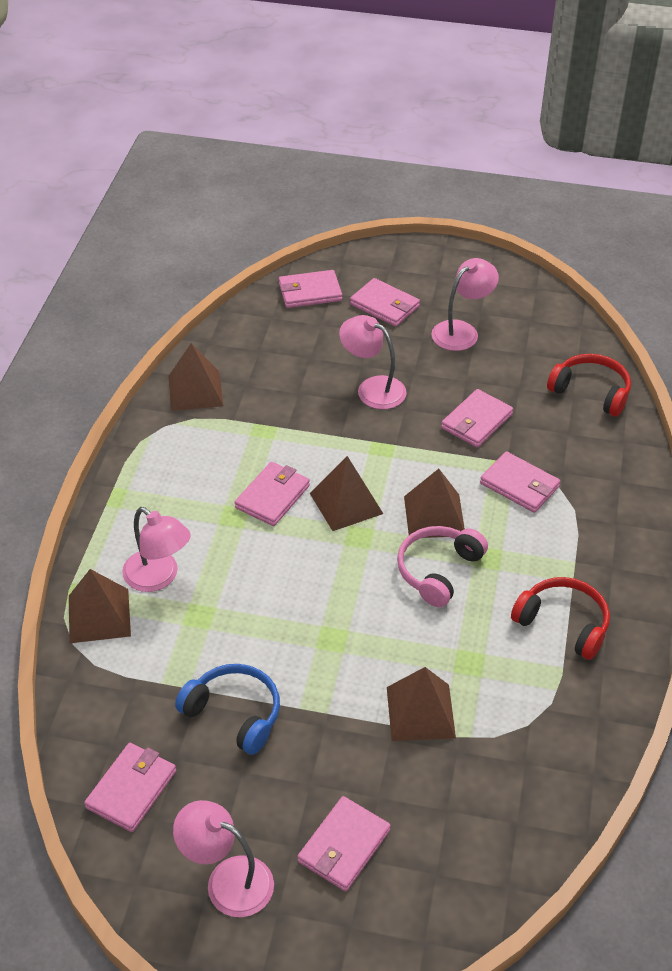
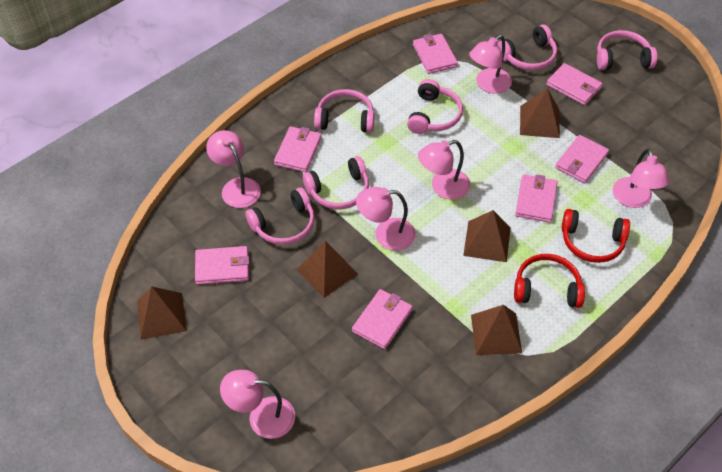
blue headphones: 1 -> 0
pink headphones: 1 -> 6
pink lamp: 4 -> 6

